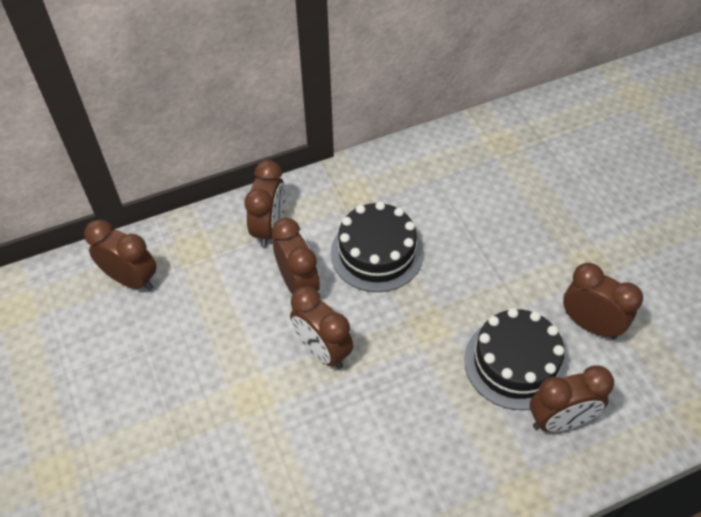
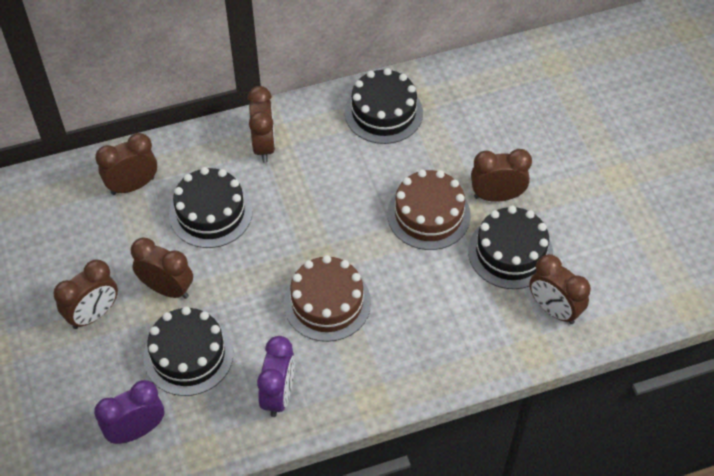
black cake: 2 -> 4
brown cake: 0 -> 2
purple clock: 0 -> 2

